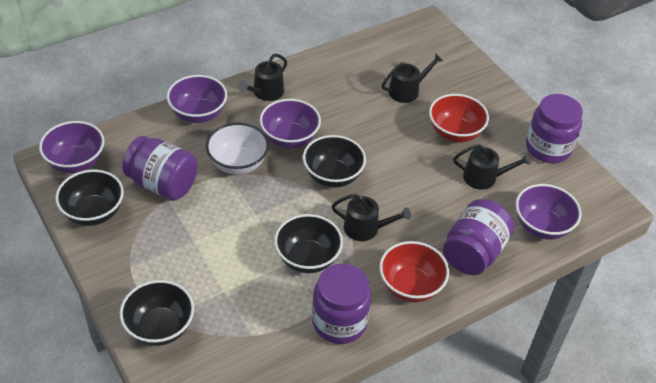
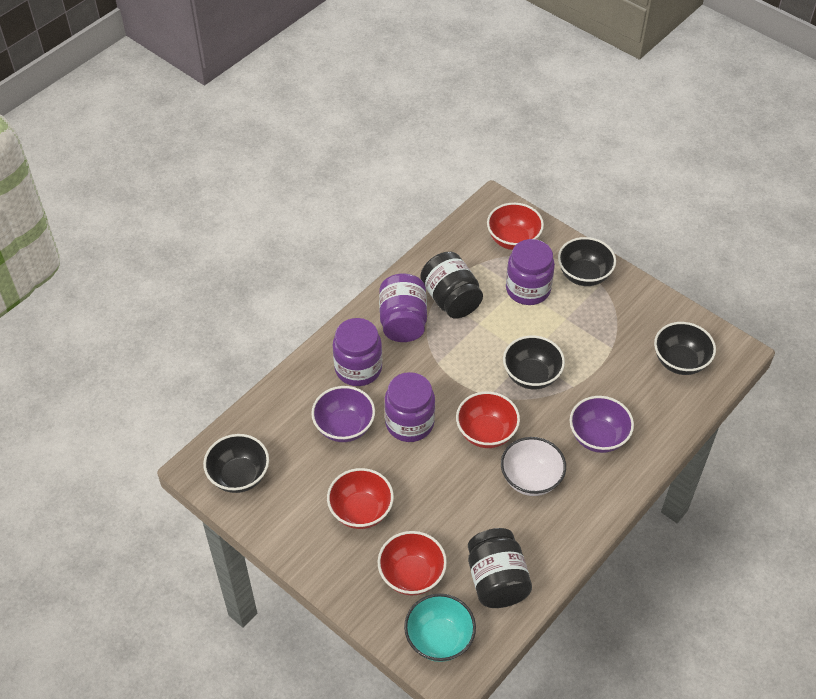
black jar: 0 -> 2
black watering can: 4 -> 0
purple bowl: 4 -> 2
red bowl: 2 -> 4
turquoise bowl: 0 -> 1

